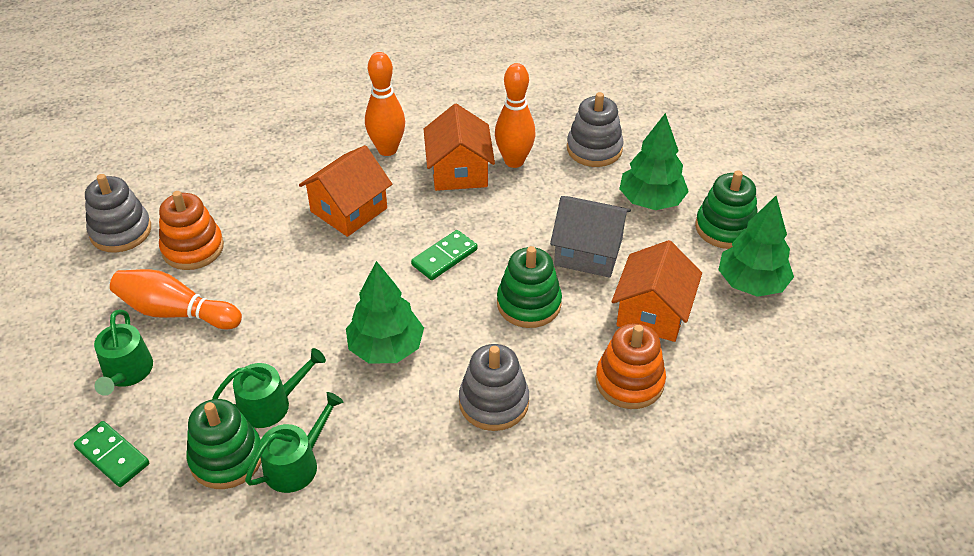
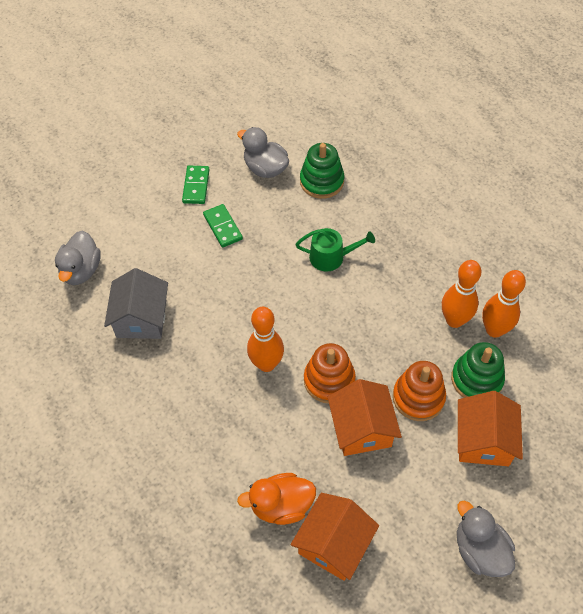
green stacking toy: 3 -> 2
green tree: 3 -> 0
green watering can: 3 -> 1
grey duck: 0 -> 3
grey stacking toy: 3 -> 0
orange duck: 0 -> 1

